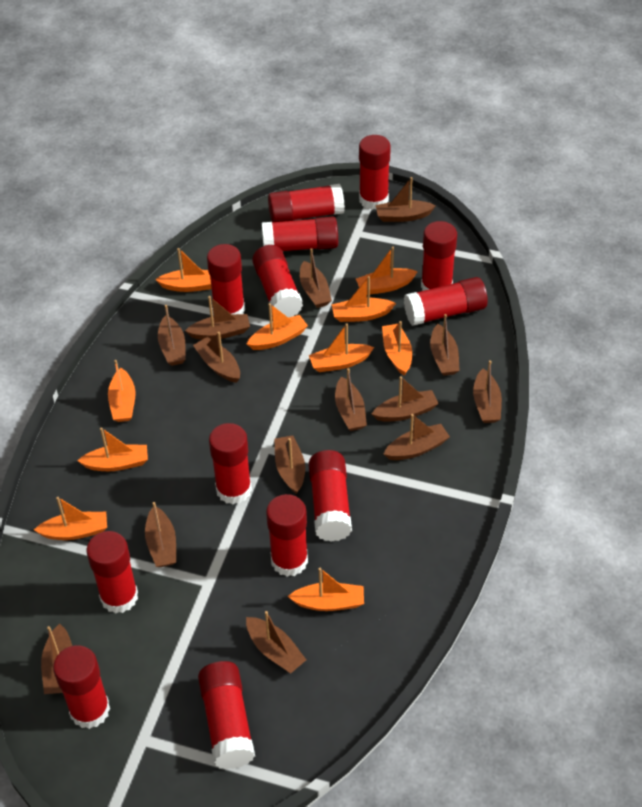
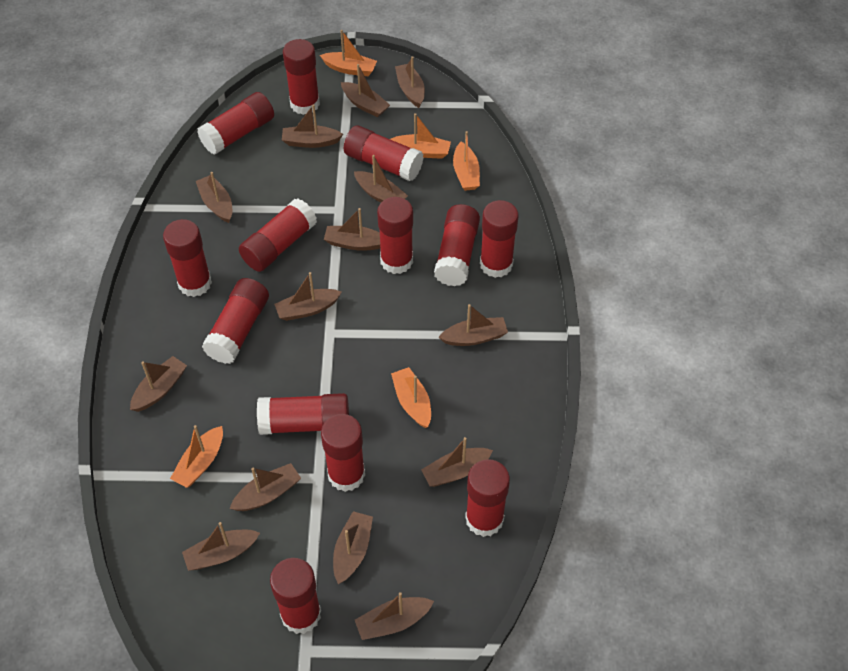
orange boat: 10 -> 5

